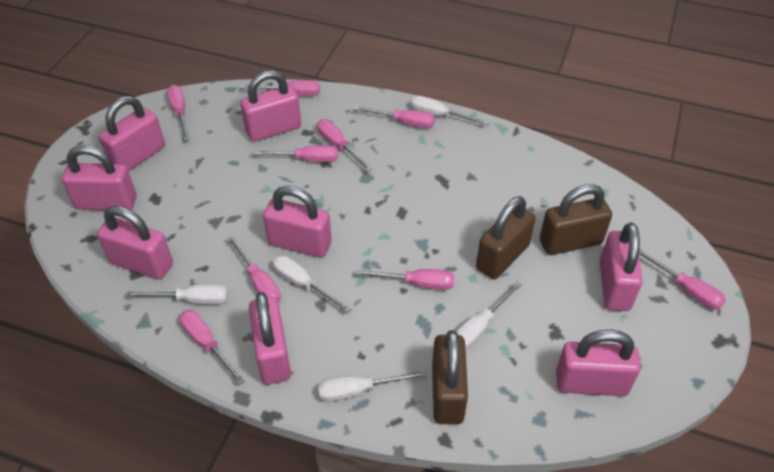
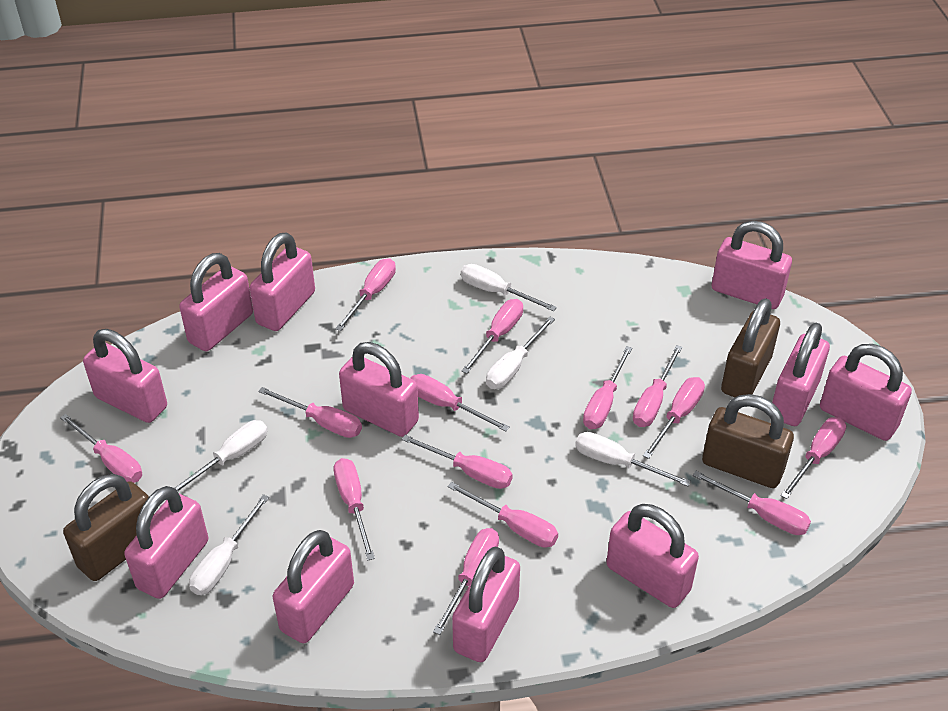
pink padlock: 8 -> 11
pink screwdriver: 9 -> 14

